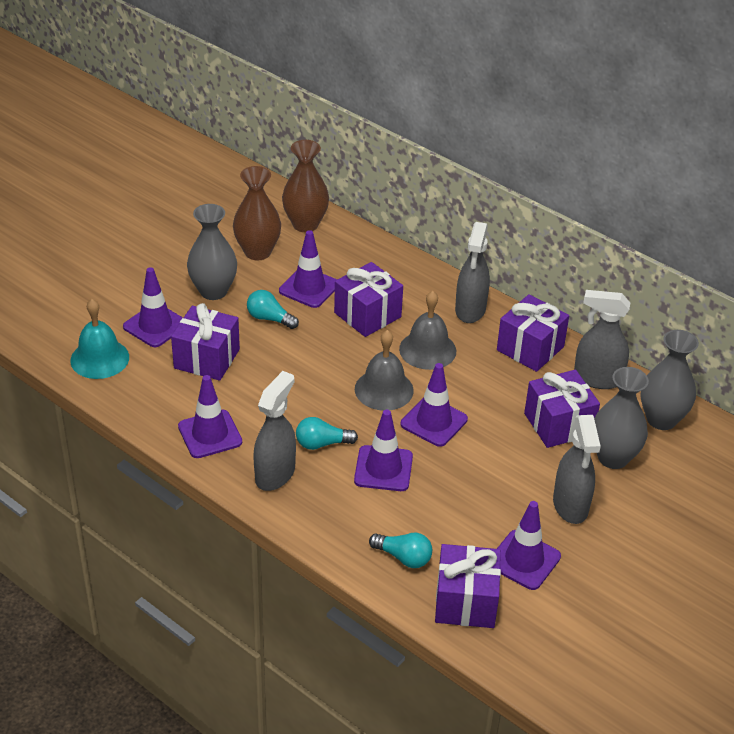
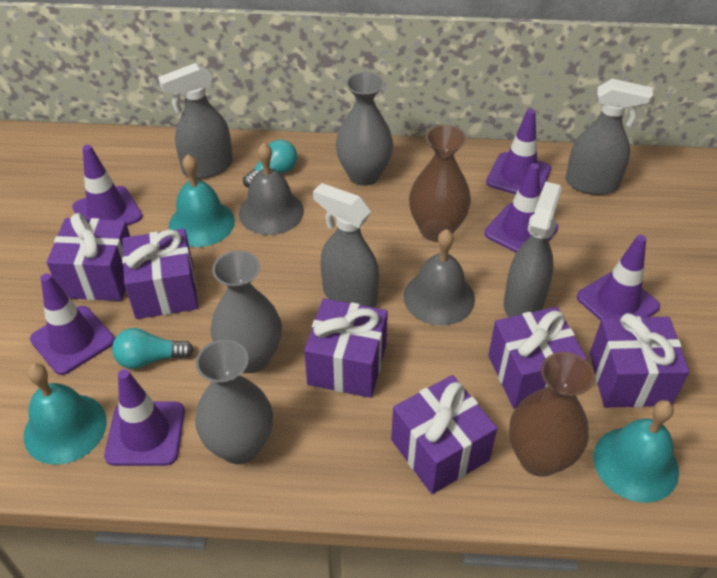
purple gift: 5 -> 6
turquoise bell: 1 -> 3
turquoise light bulb: 3 -> 2

